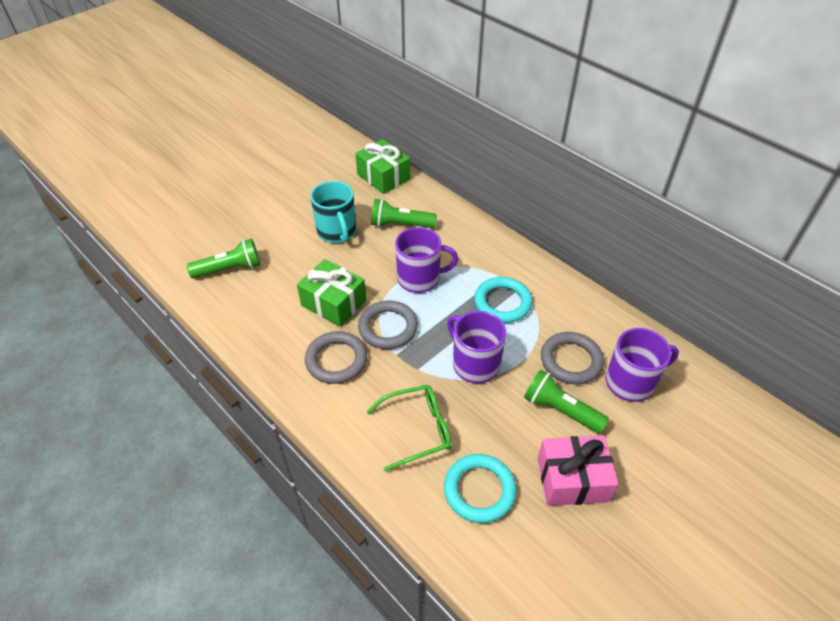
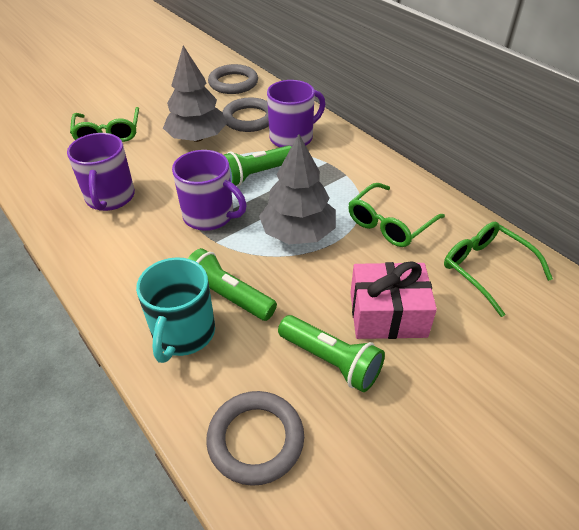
green gift: 2 -> 0
green glasses: 1 -> 3
grey tree: 0 -> 2
turquoise ring: 2 -> 0

